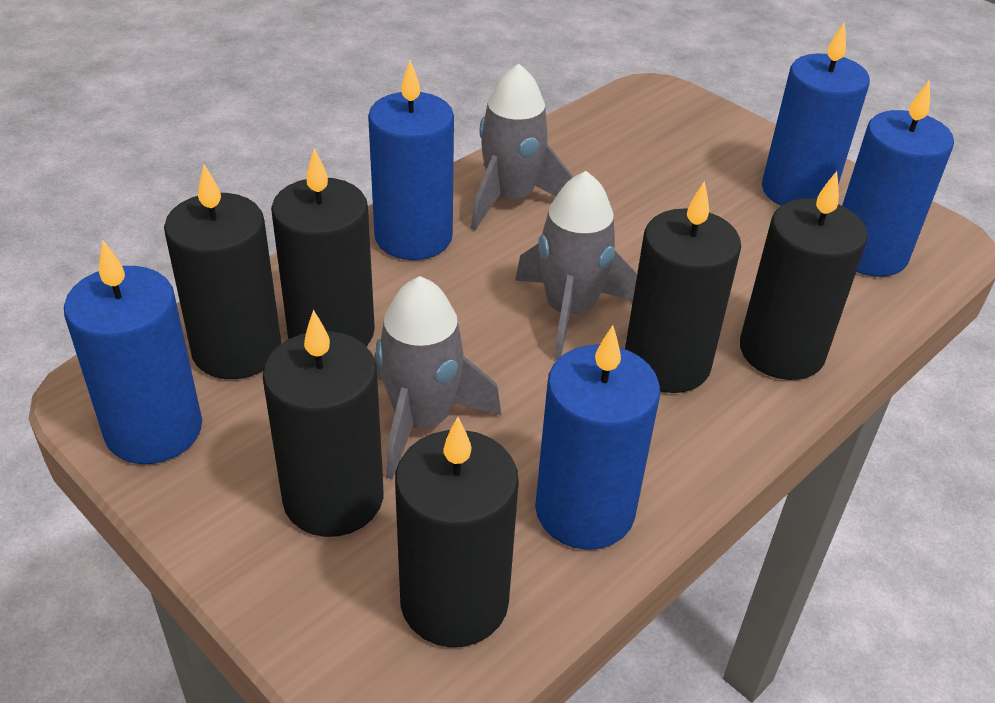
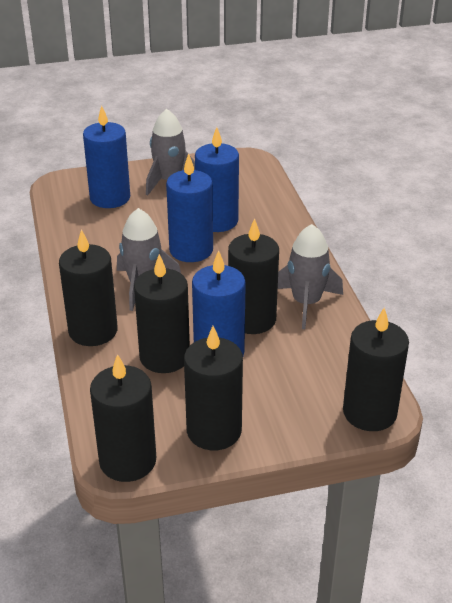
blue candle: 5 -> 4

